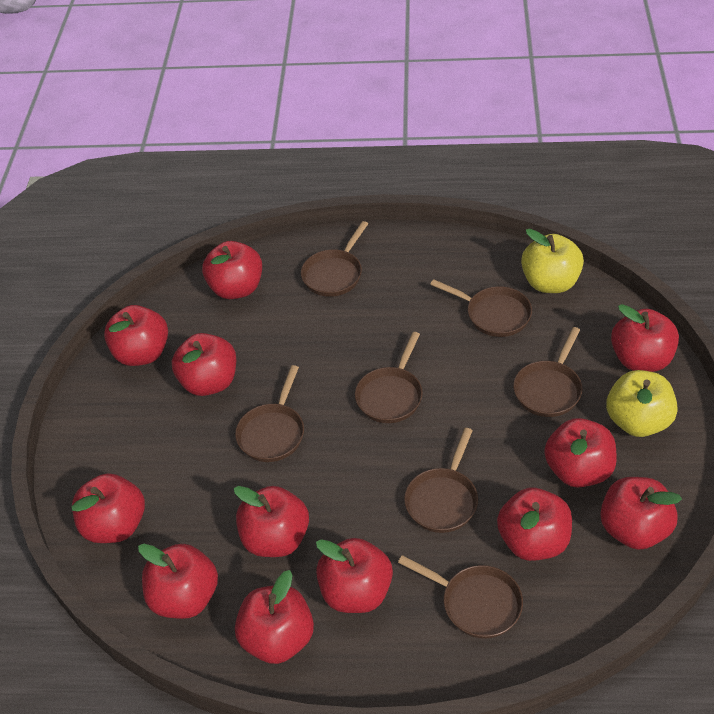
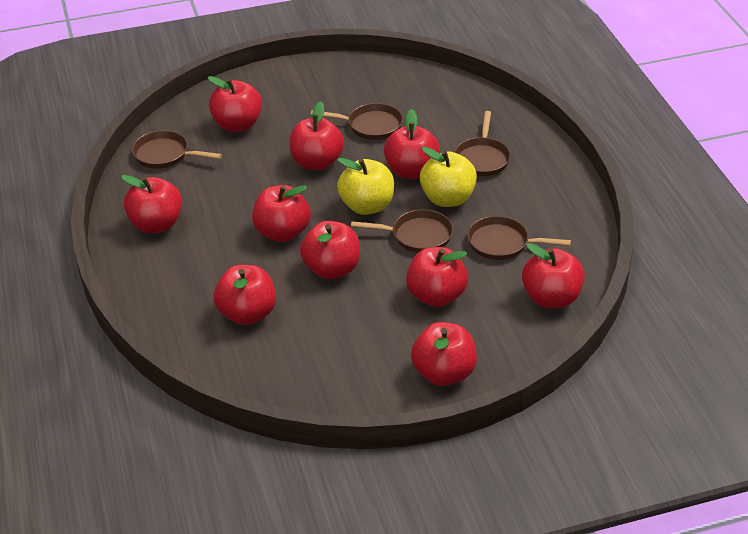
brown pan: 7 -> 5
red apple: 12 -> 10

